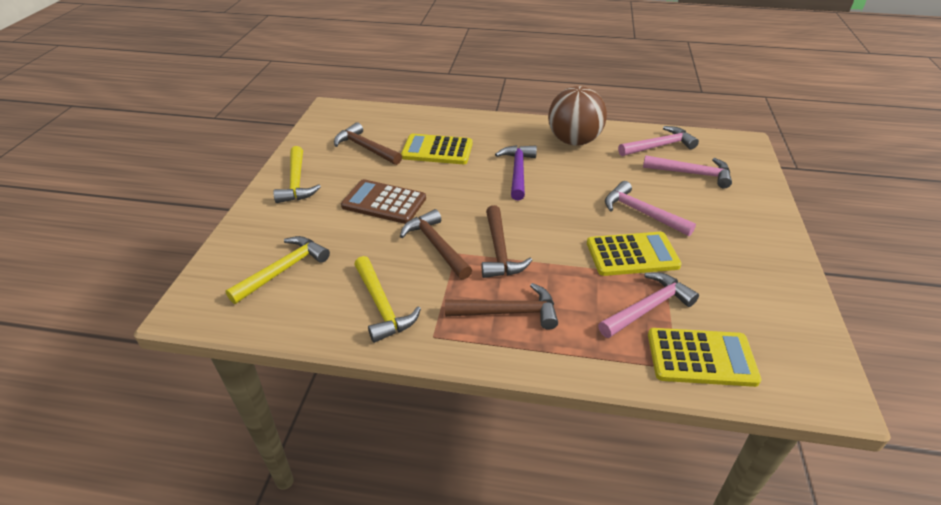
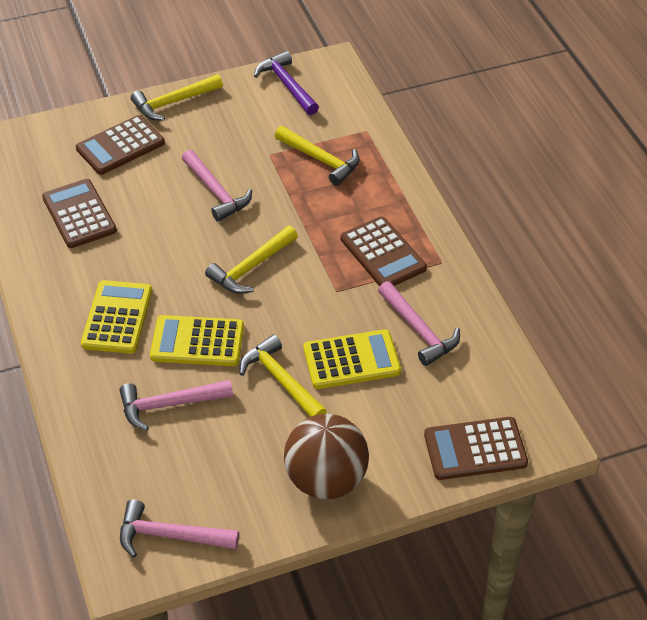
brown calculator: 1 -> 4
brown hammer: 4 -> 0
yellow hammer: 3 -> 4

